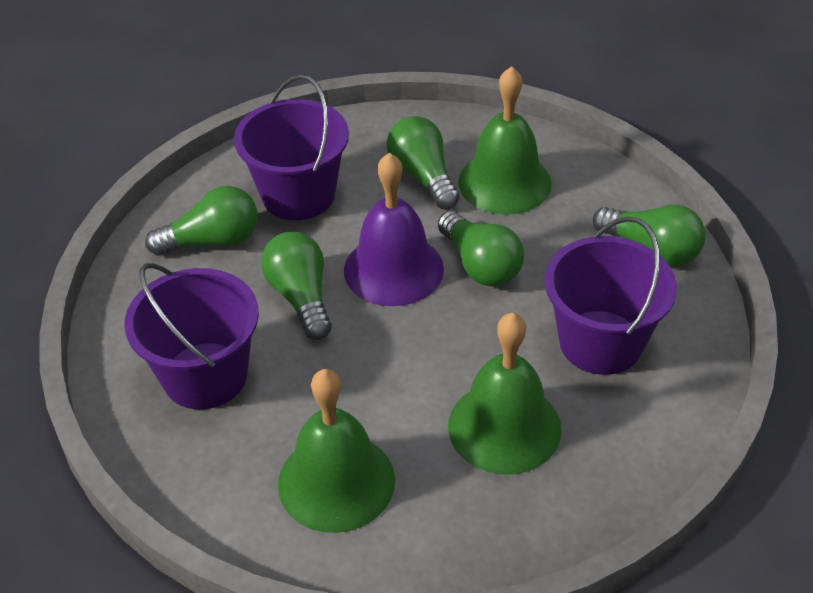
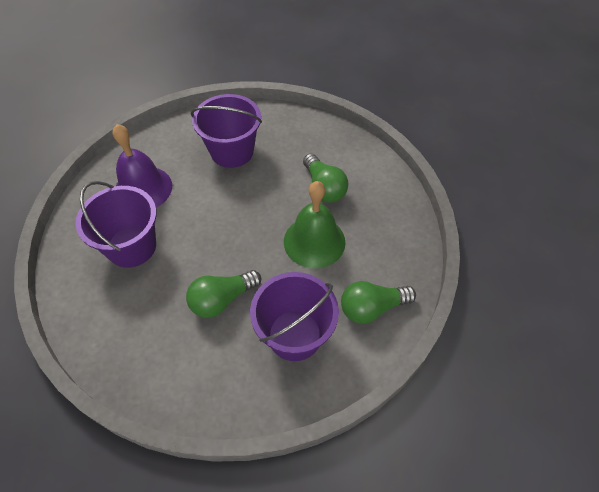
green bell: 3 -> 1
green light bulb: 5 -> 3

